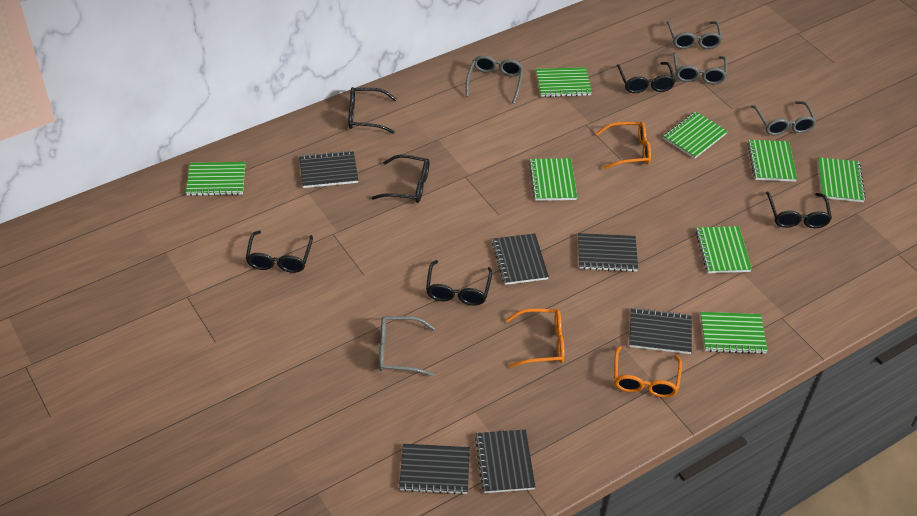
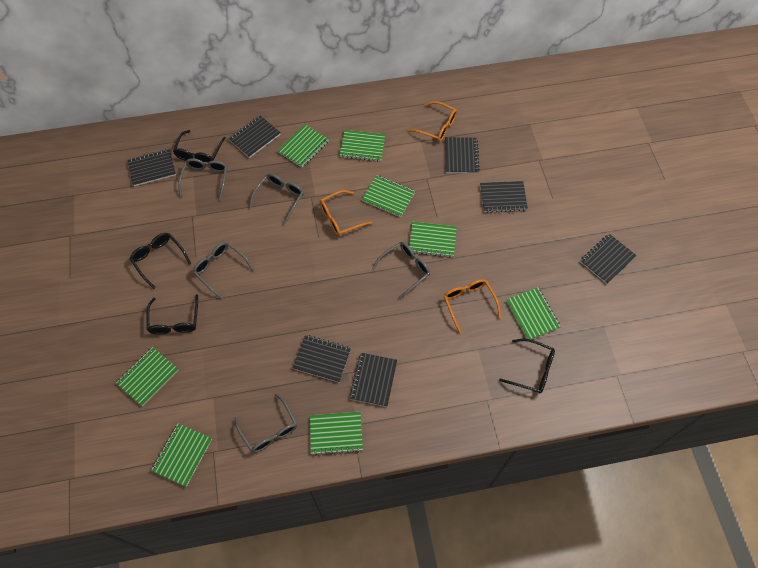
black glasses: 6 -> 4
black notebook: 6 -> 7

